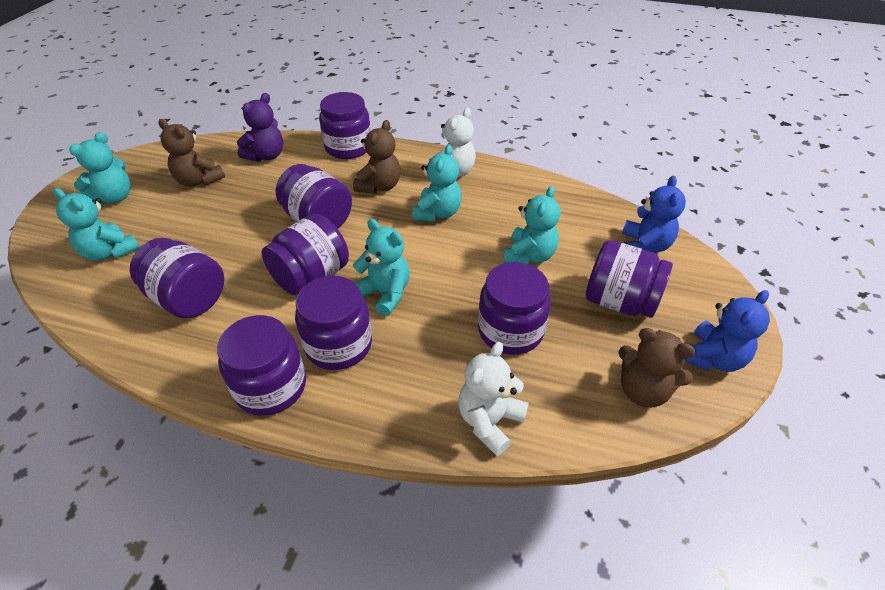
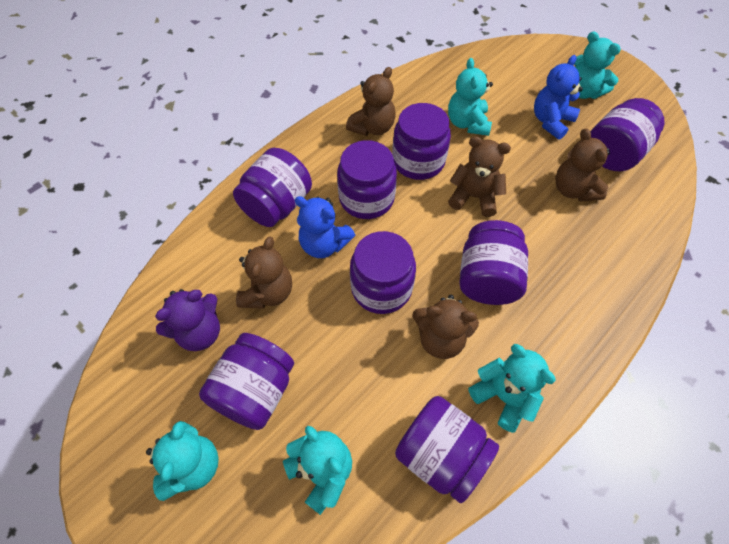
brown teddy bear: 3 -> 5
white teddy bear: 2 -> 0

